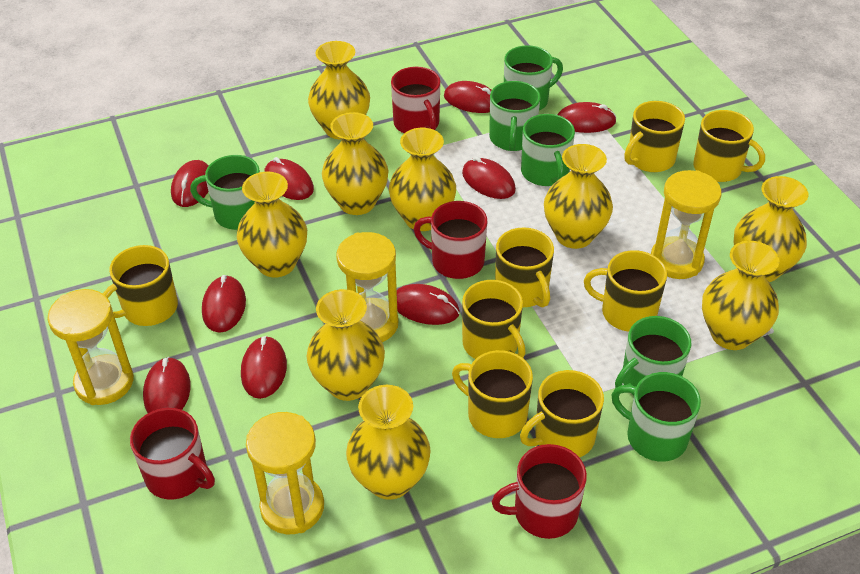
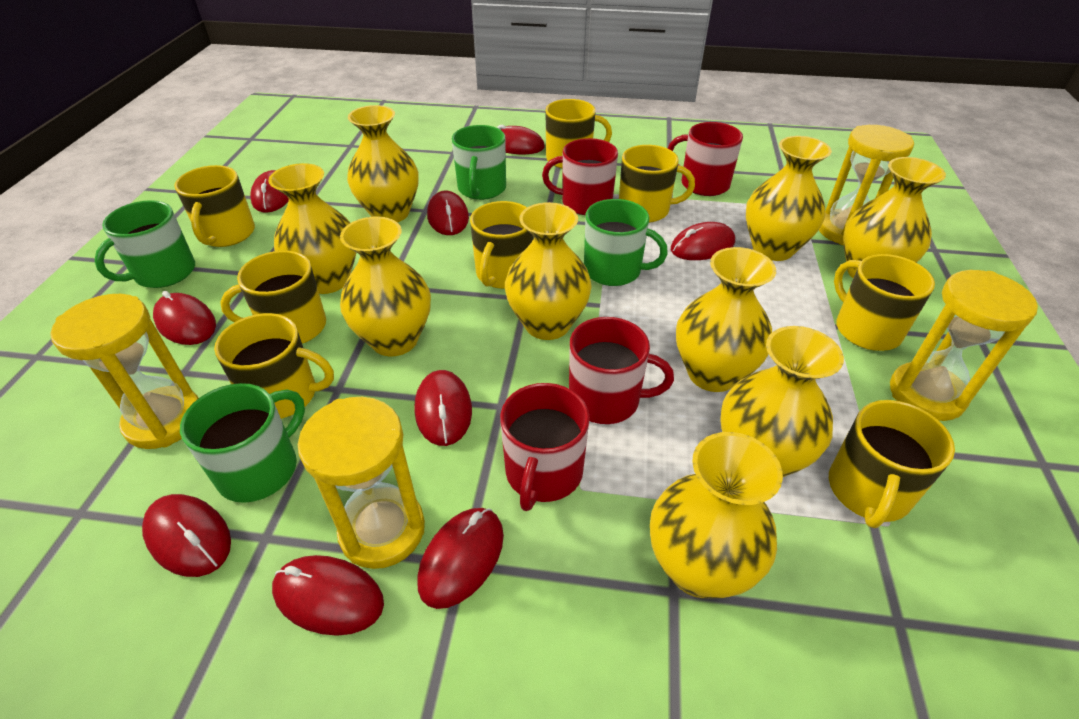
green mug: 6 -> 4

